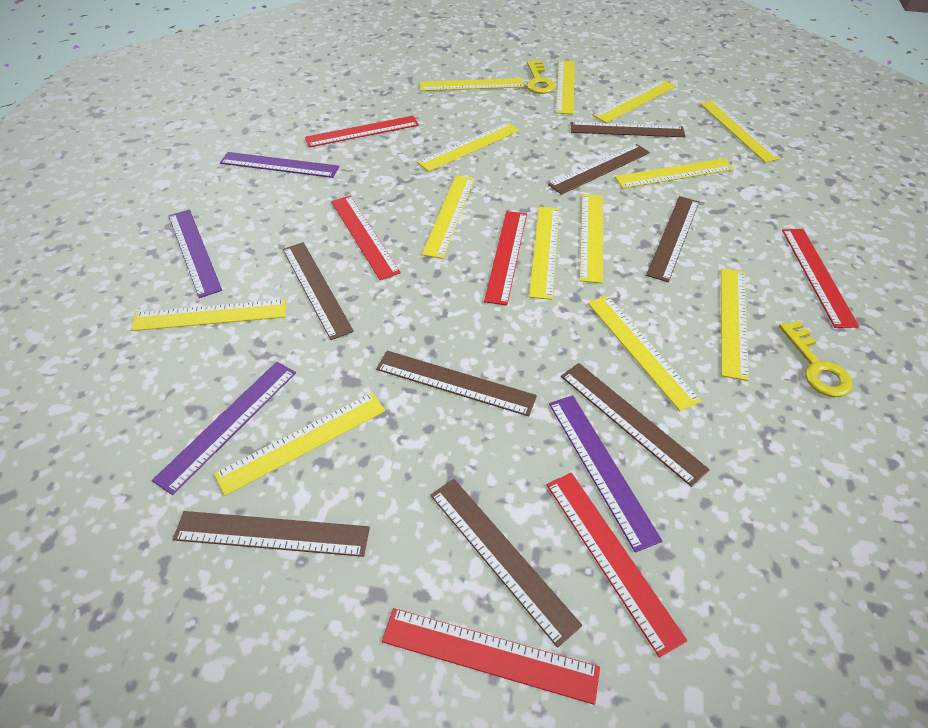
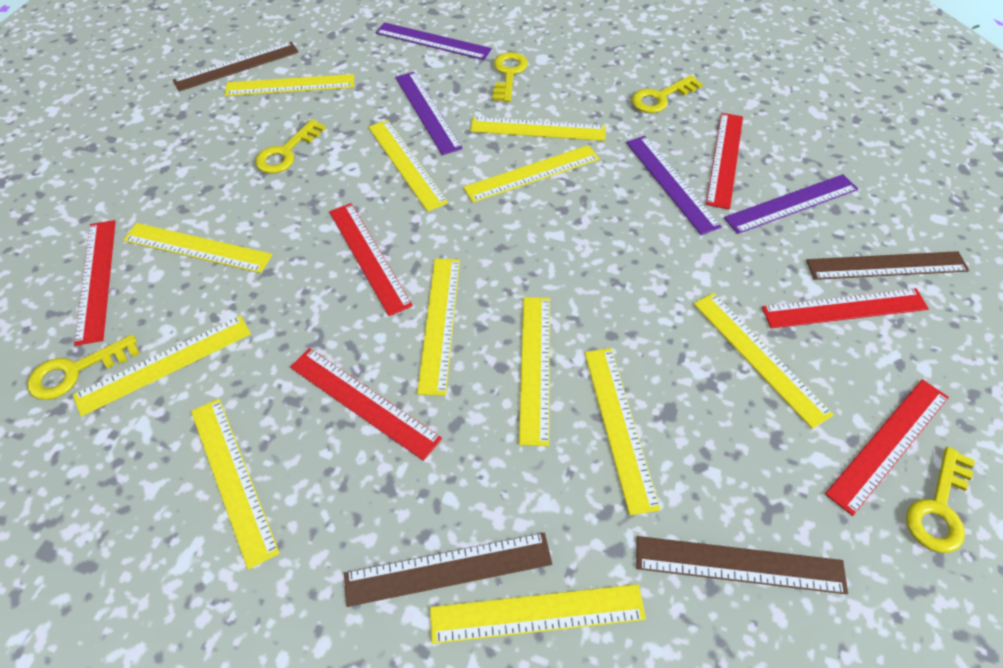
brown ruler: 8 -> 4
yellow key: 2 -> 5
yellow ruler: 13 -> 12

